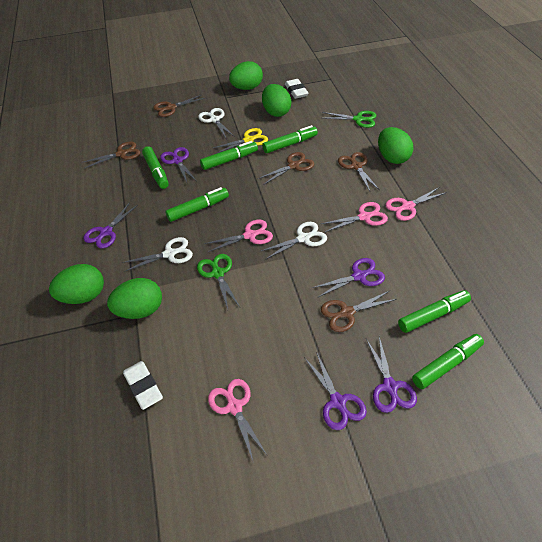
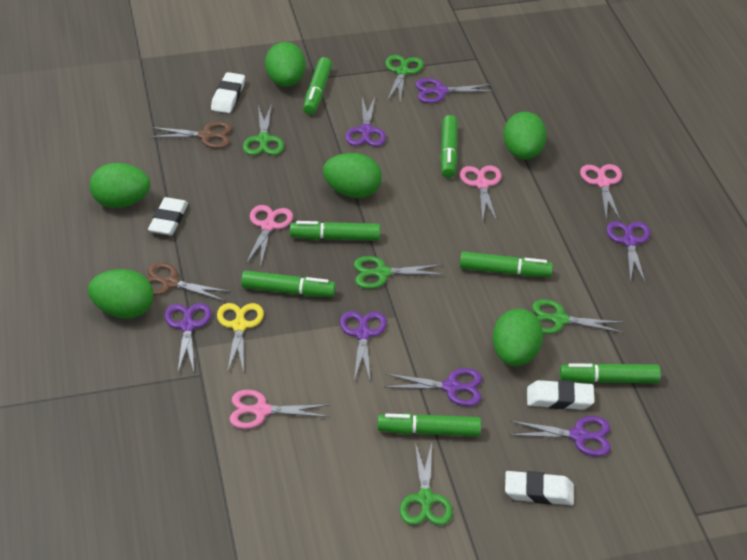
brown scissors: 5 -> 2
green egg: 5 -> 6
green marker: 6 -> 7
green scissors: 2 -> 5
purple scissors: 5 -> 7
white eraser: 2 -> 4
white scissors: 3 -> 0

